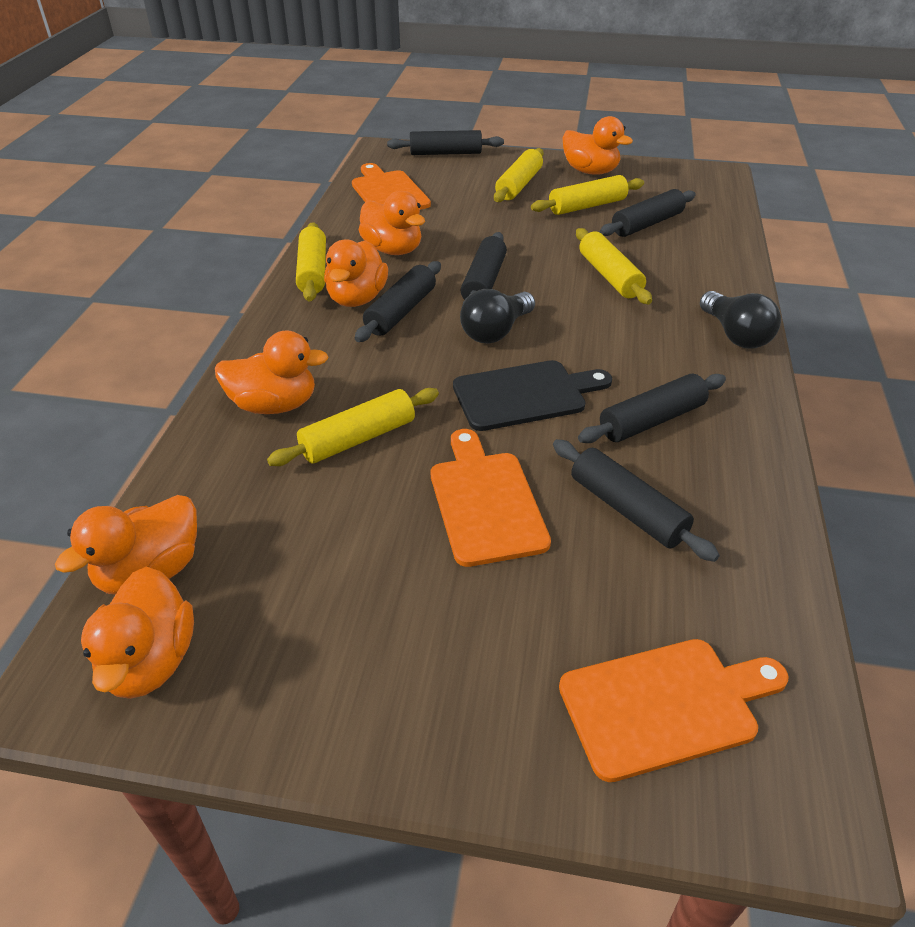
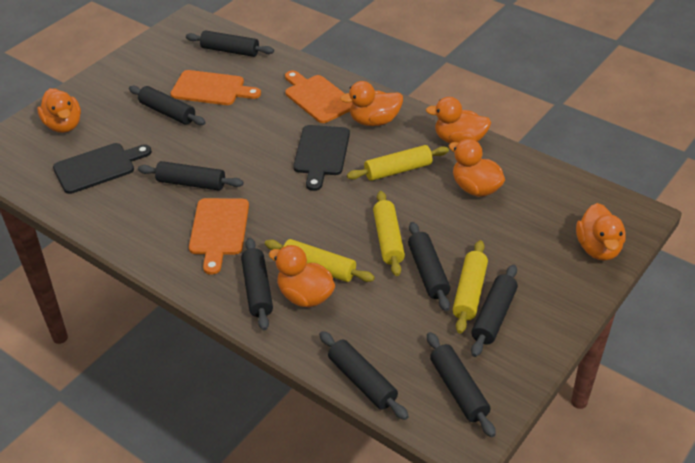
black cutting board: 1 -> 2
black light bulb: 2 -> 0
black rolling pin: 6 -> 8
yellow rolling pin: 5 -> 4

